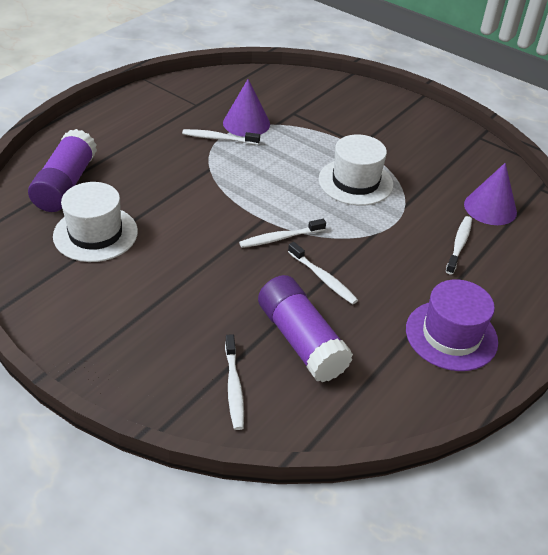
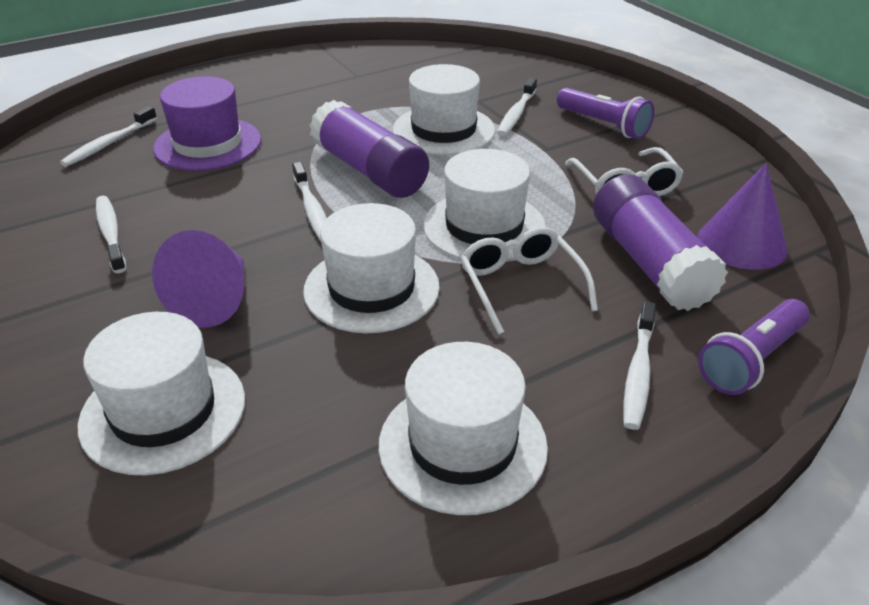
purple flashlight: 0 -> 2
white glasses: 0 -> 2
white hat: 2 -> 5

